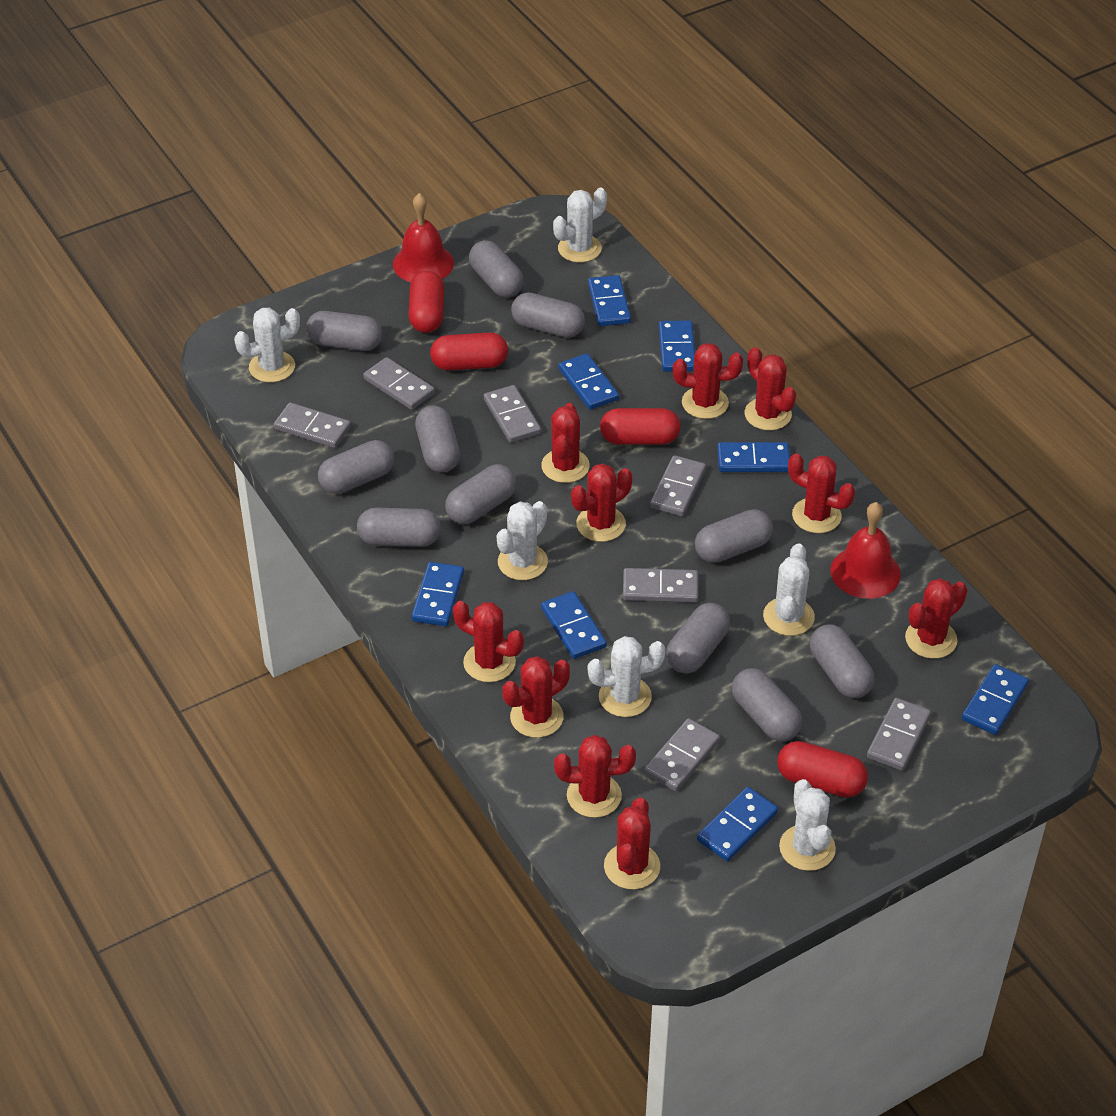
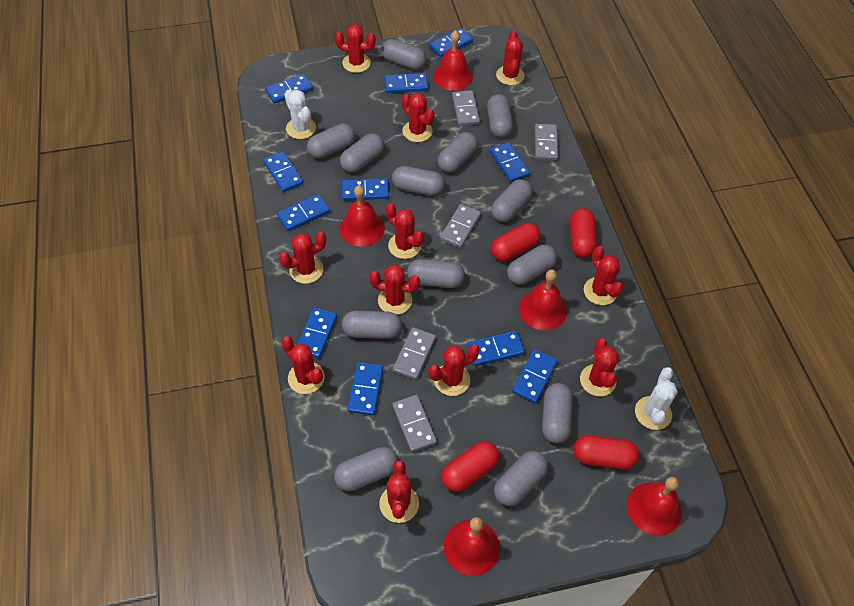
blue domino: 8 -> 11
grey capsule: 11 -> 13
grey domino: 7 -> 5
red bell: 2 -> 5
red cactus: 10 -> 11
white cactus: 6 -> 2

